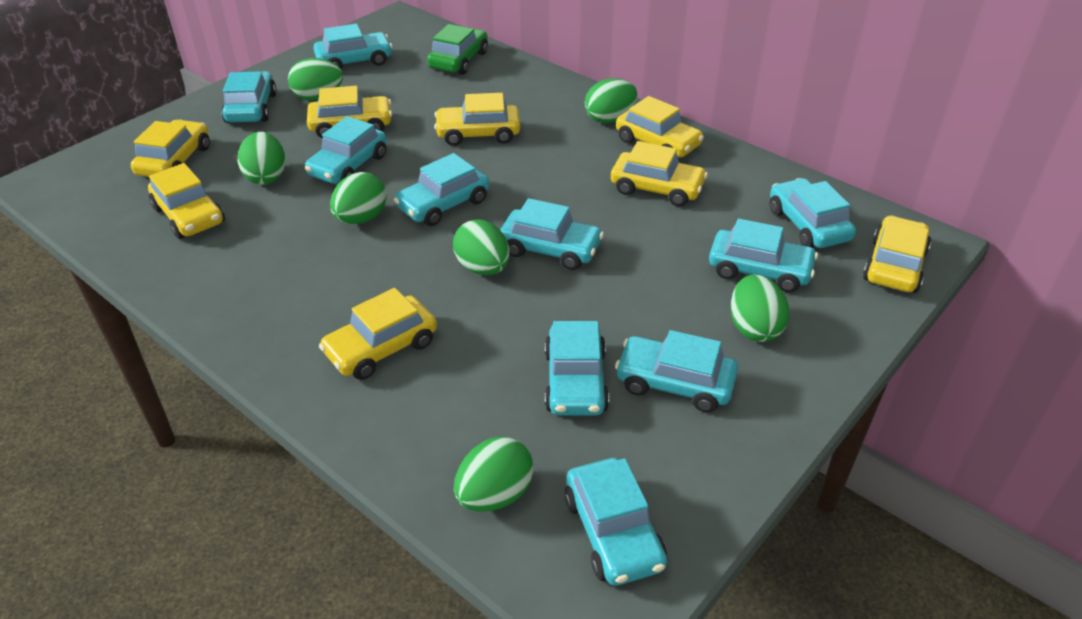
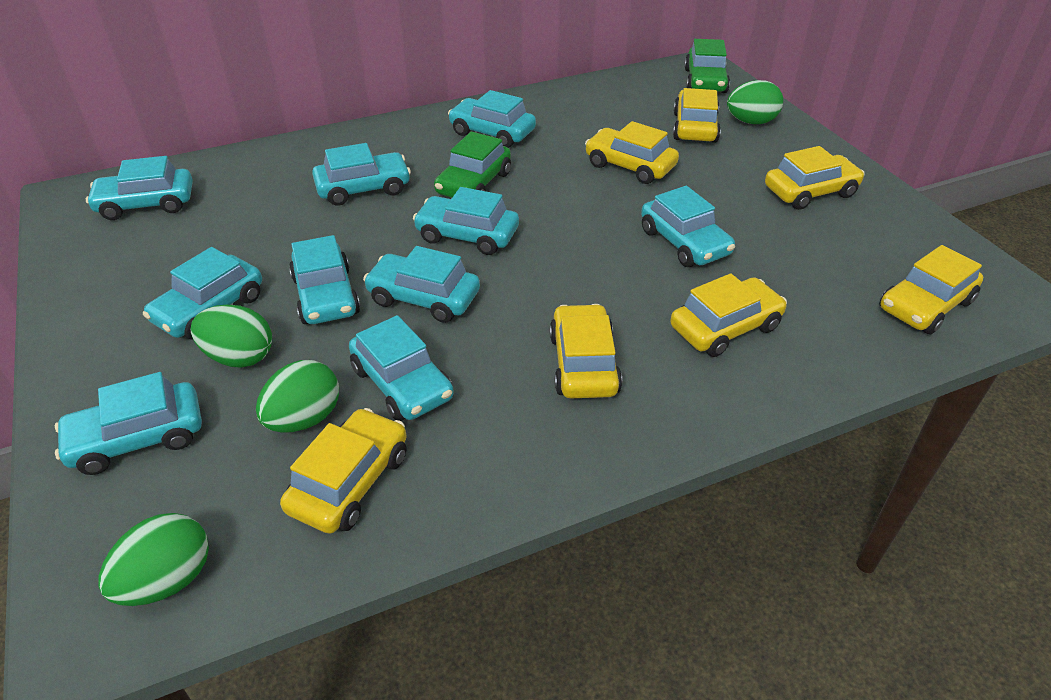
green car: 1 -> 2
green egg: 7 -> 4
yellow car: 8 -> 7

